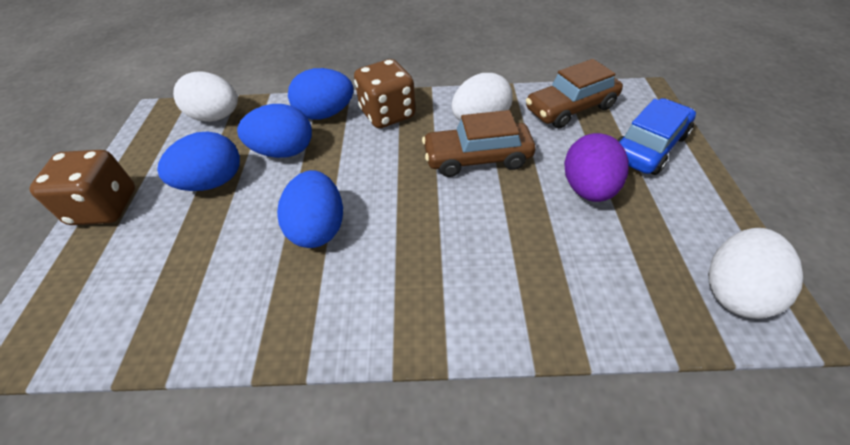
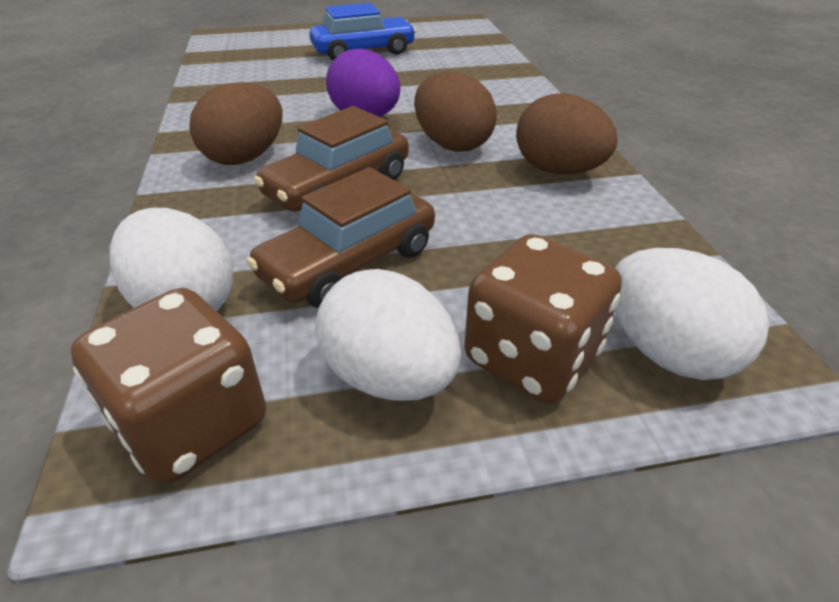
blue egg: 4 -> 0
brown egg: 0 -> 3

